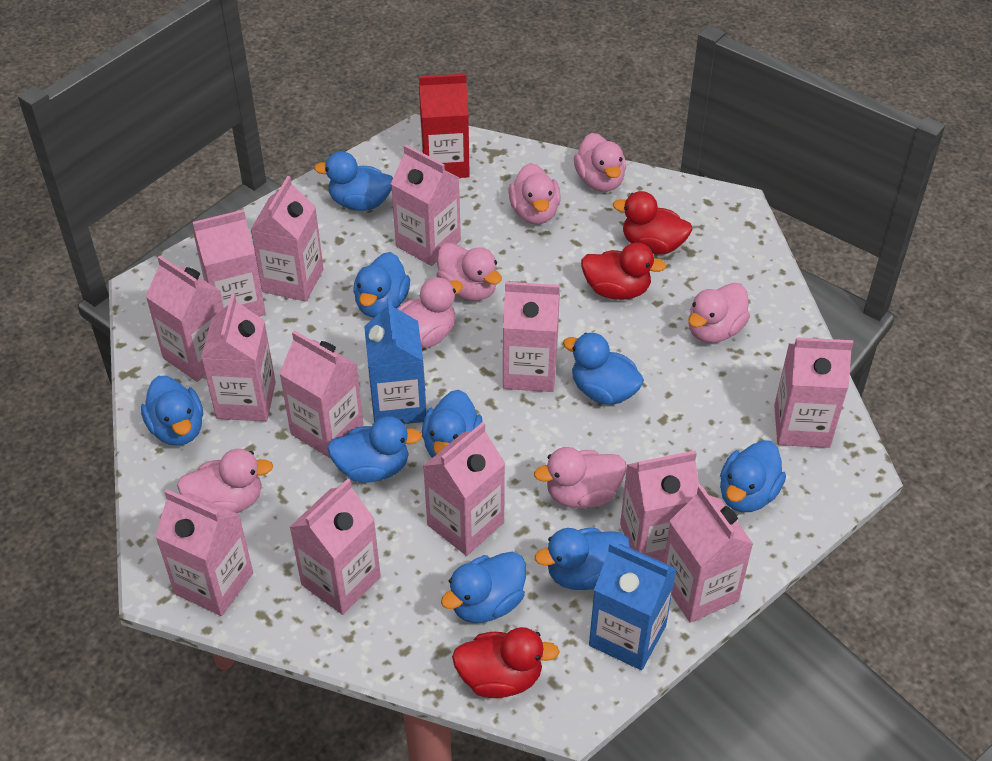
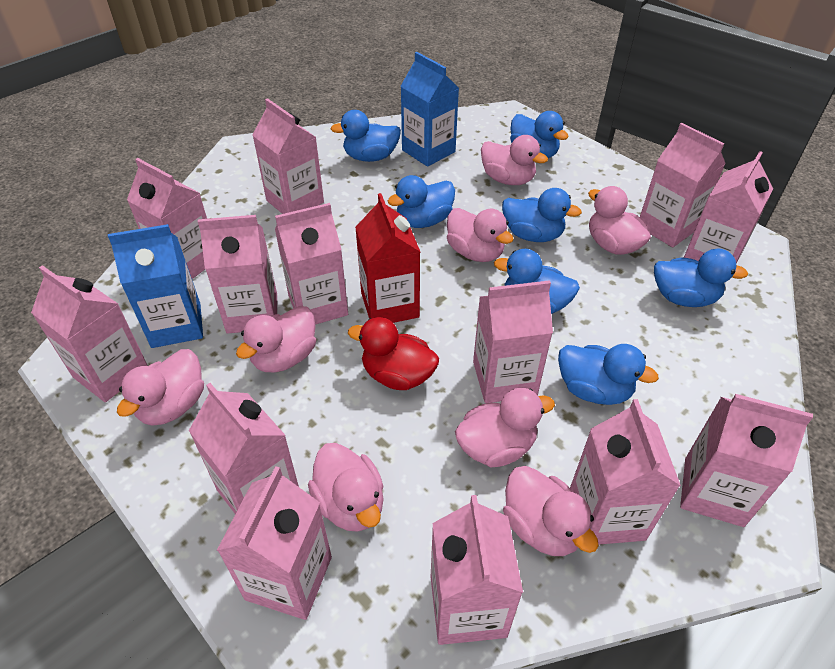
blue duck: 9 -> 7
pink duck: 7 -> 8
red duck: 3 -> 1

